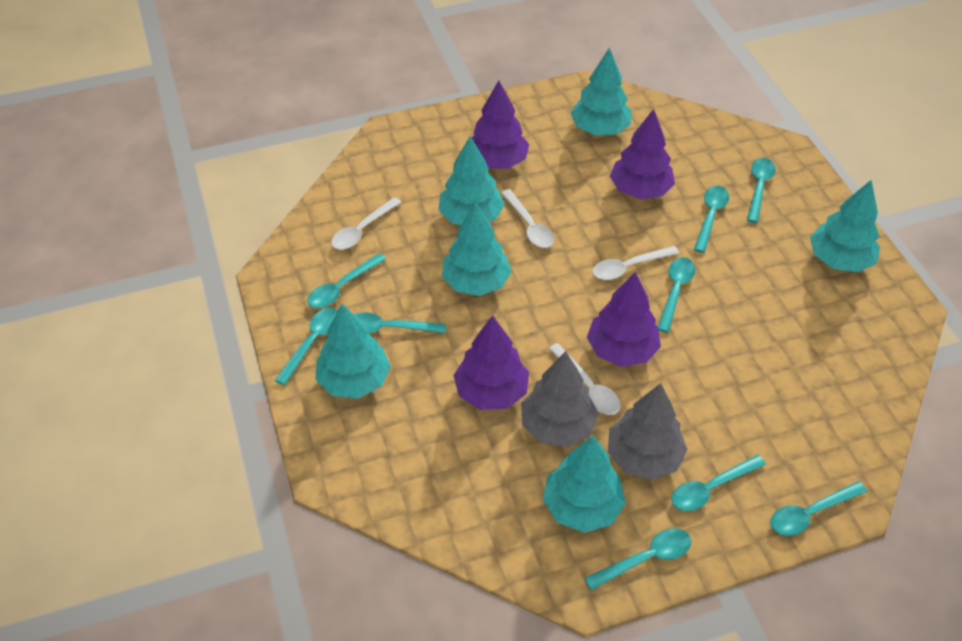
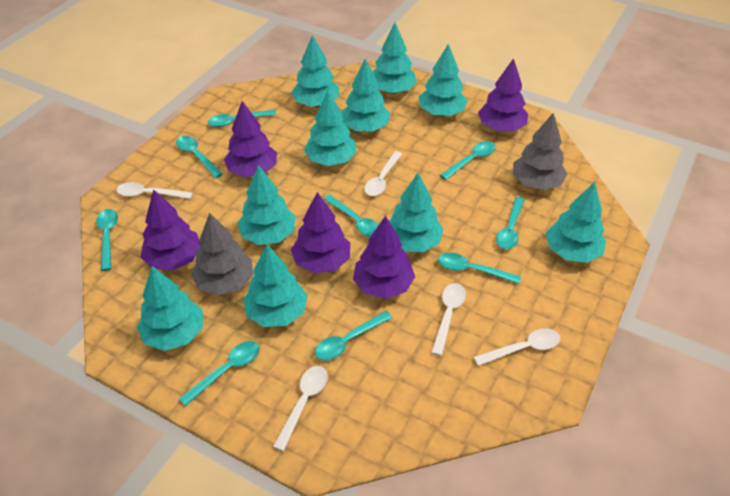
purple tree: 4 -> 5
turquoise tree: 6 -> 10
white spoon: 4 -> 5

